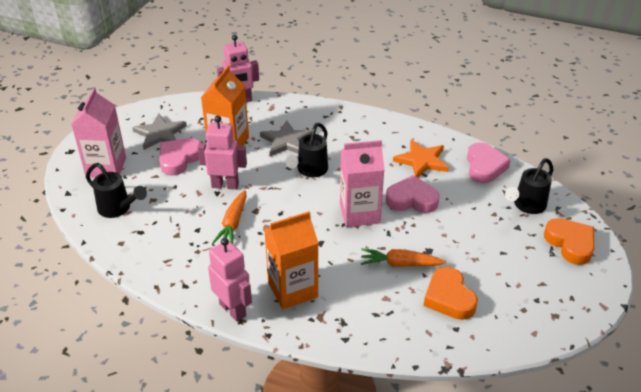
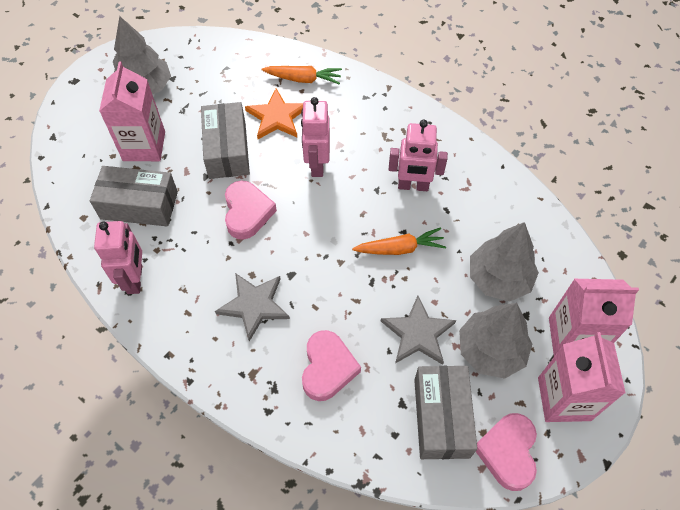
black watering can: 3 -> 0
grey box: 0 -> 3
grey tree: 0 -> 3
orange carton: 2 -> 0
orange heart: 2 -> 0
pink carton: 2 -> 3

